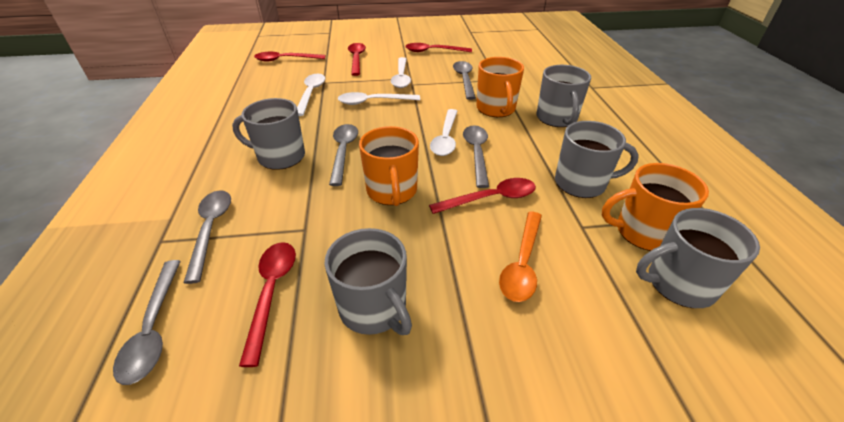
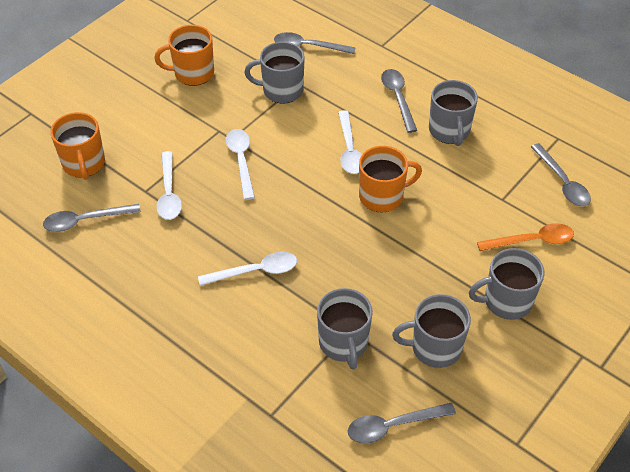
red spoon: 5 -> 0

